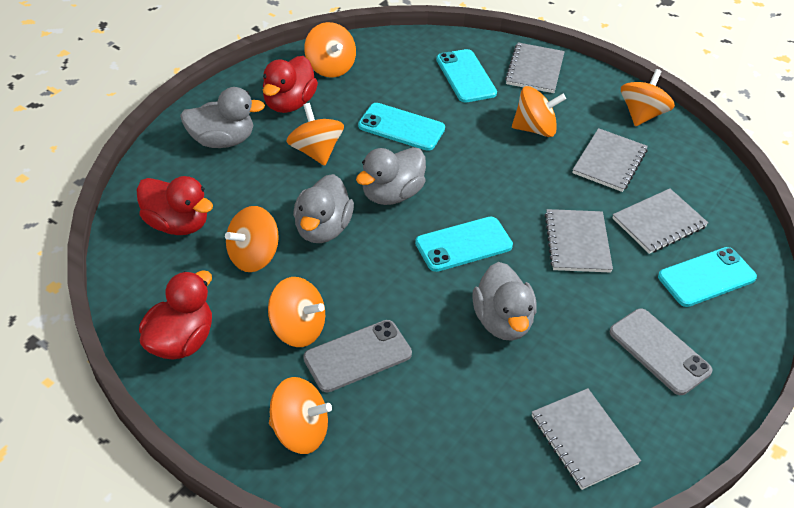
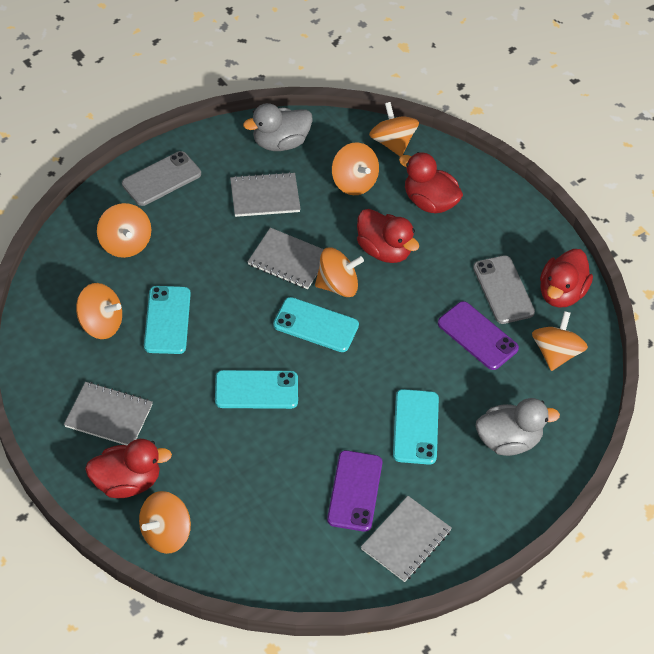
grey duck: 4 -> 2
grey notebook: 5 -> 4
purple phone: 0 -> 2
red duck: 3 -> 4

